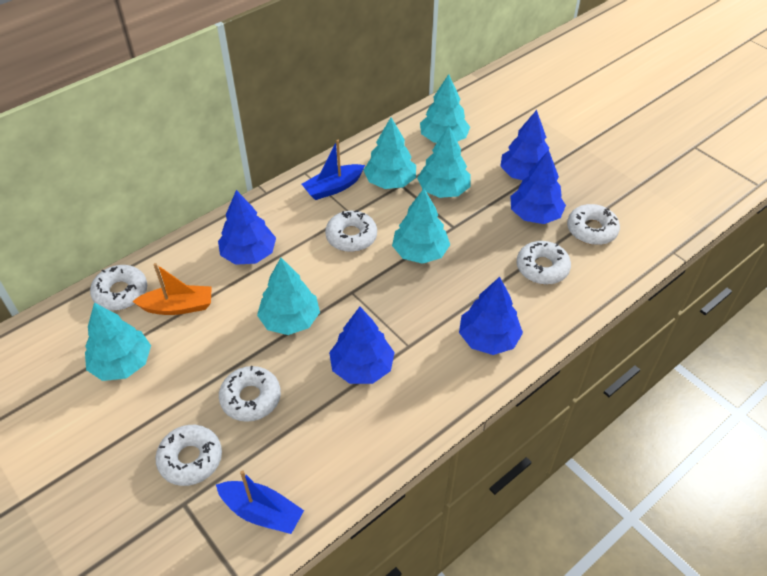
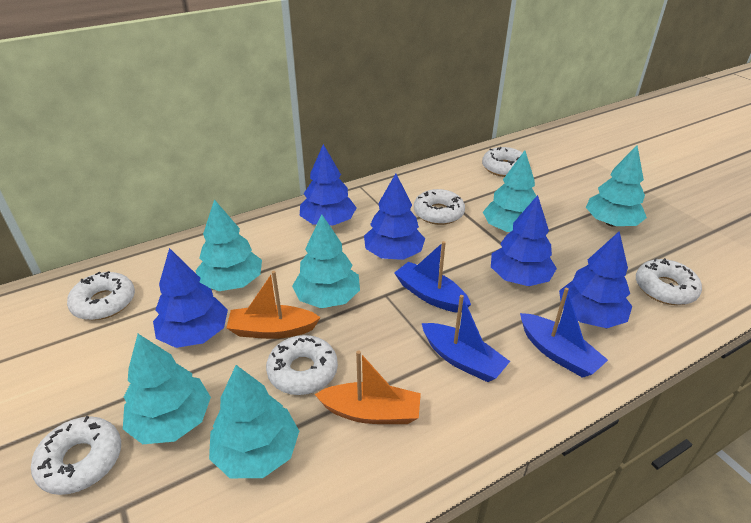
blue boat: 2 -> 3
orange boat: 1 -> 2

